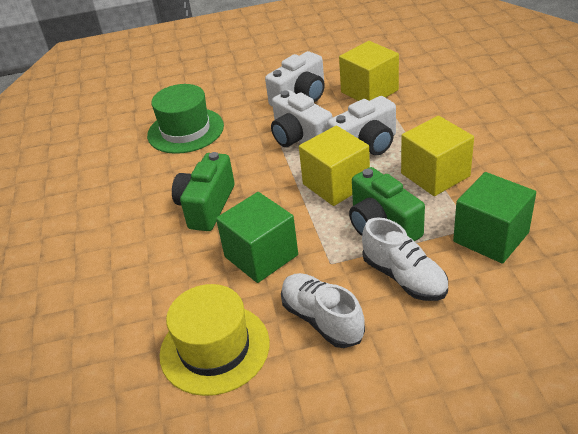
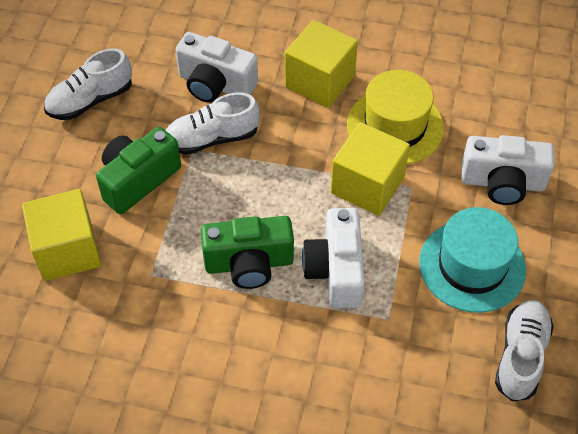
green cube: 2 -> 0
green hat: 1 -> 0
turquoise hat: 0 -> 1
white shoe: 2 -> 3

